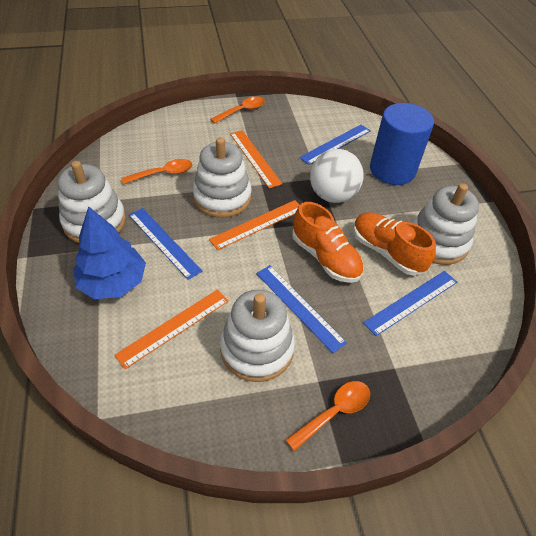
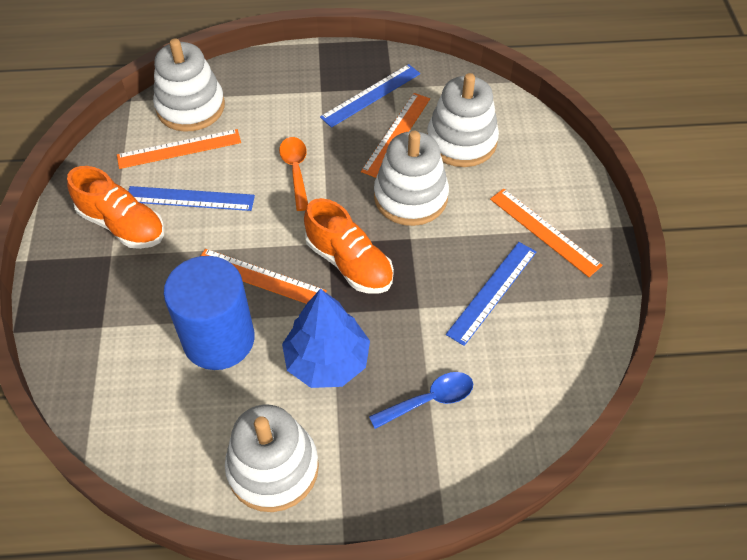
blue ruler: 4 -> 3
blue spoon: 0 -> 1
orange ruler: 3 -> 4
orange spoon: 3 -> 1
white ball: 1 -> 0

